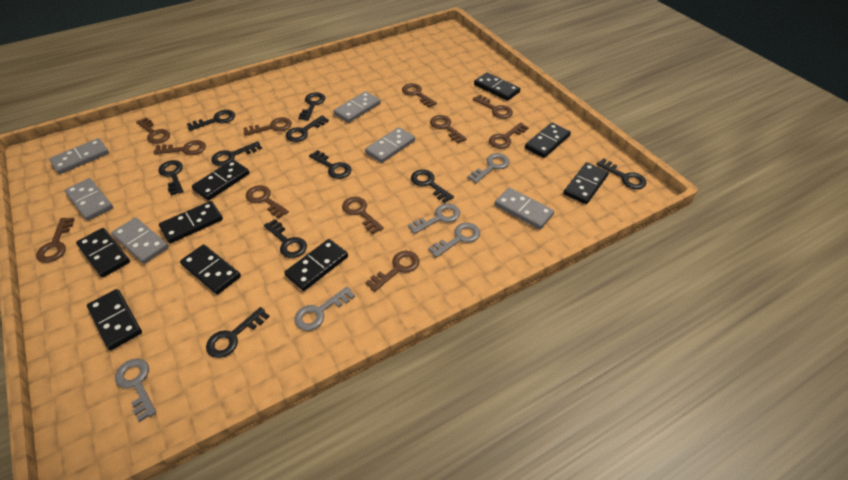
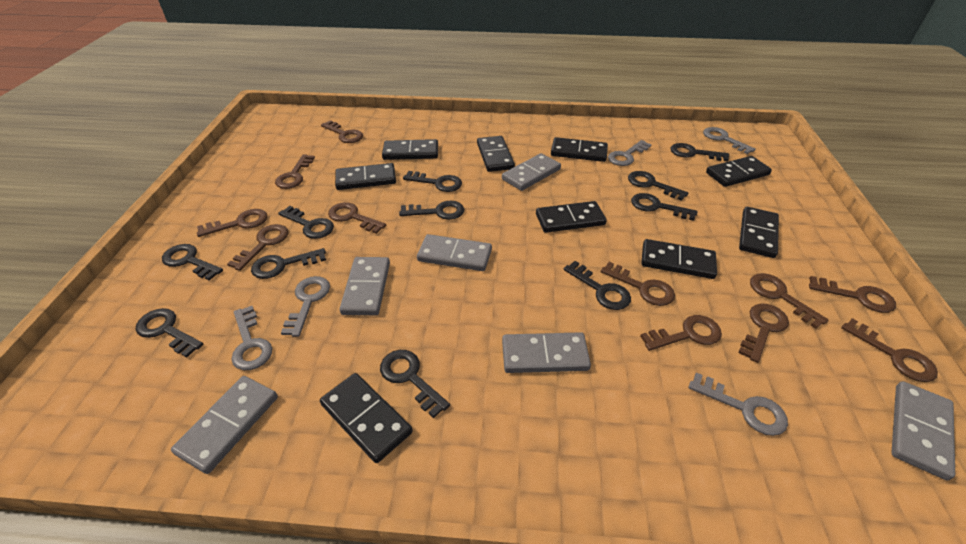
black key: 10 -> 11

